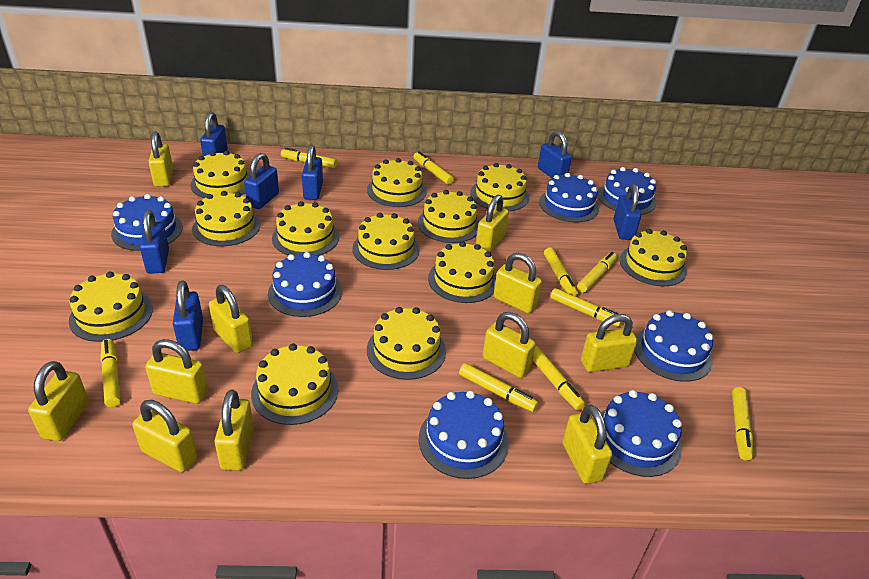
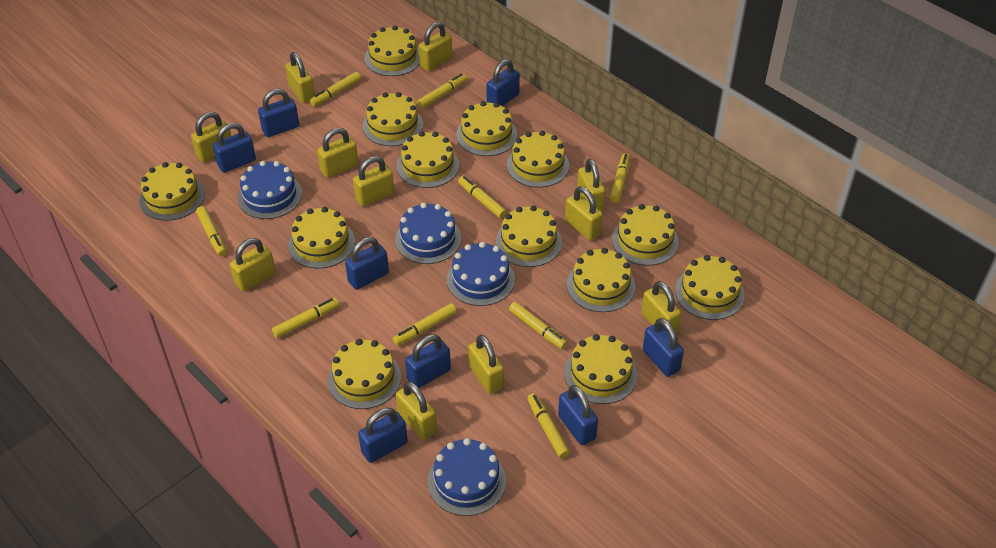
blue cake: 7 -> 4
blue padlock: 7 -> 8
yellow cake: 12 -> 13

